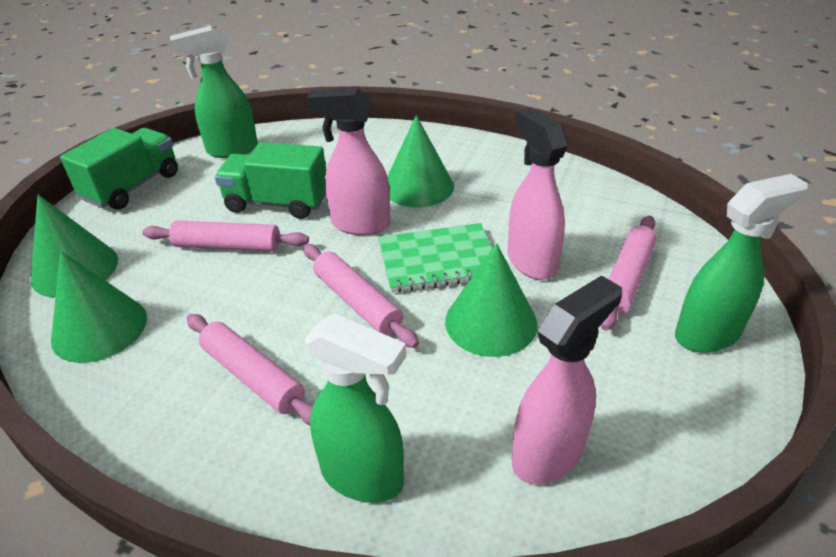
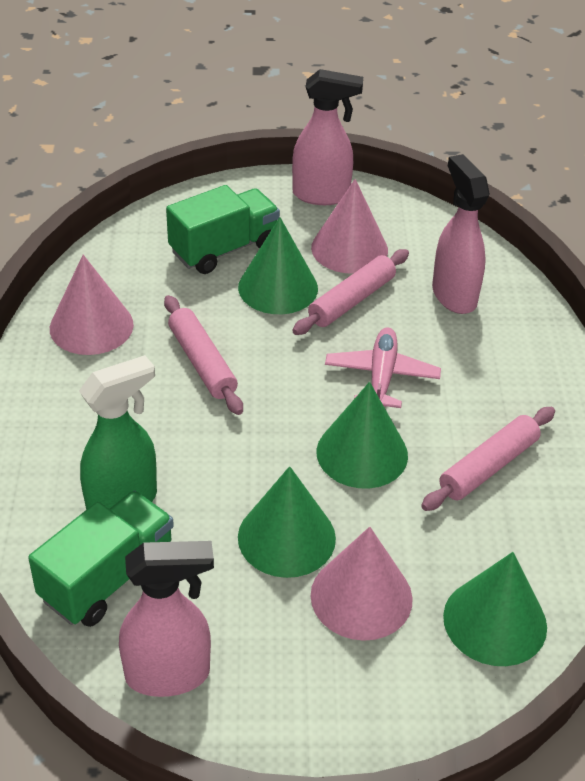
green notebook: 1 -> 0
green spray bottle: 3 -> 1
pink cone: 0 -> 3
pink plane: 0 -> 1
pink rolling pin: 4 -> 3

